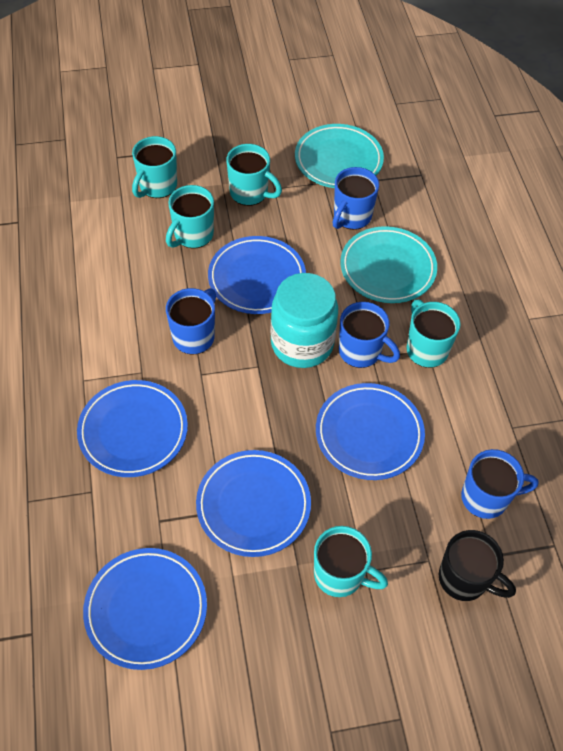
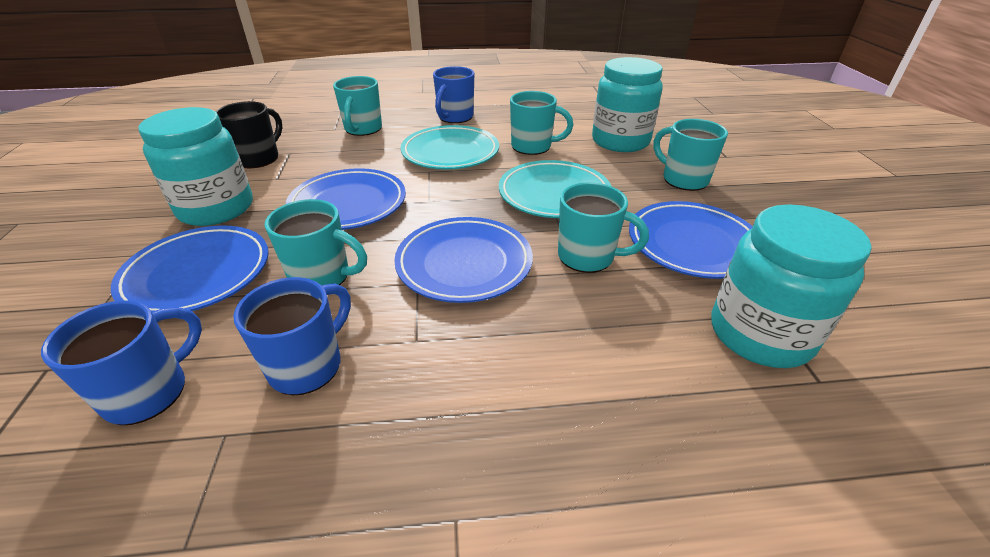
blue mug: 4 -> 3
blue plate: 5 -> 4
turquoise jar: 1 -> 3

